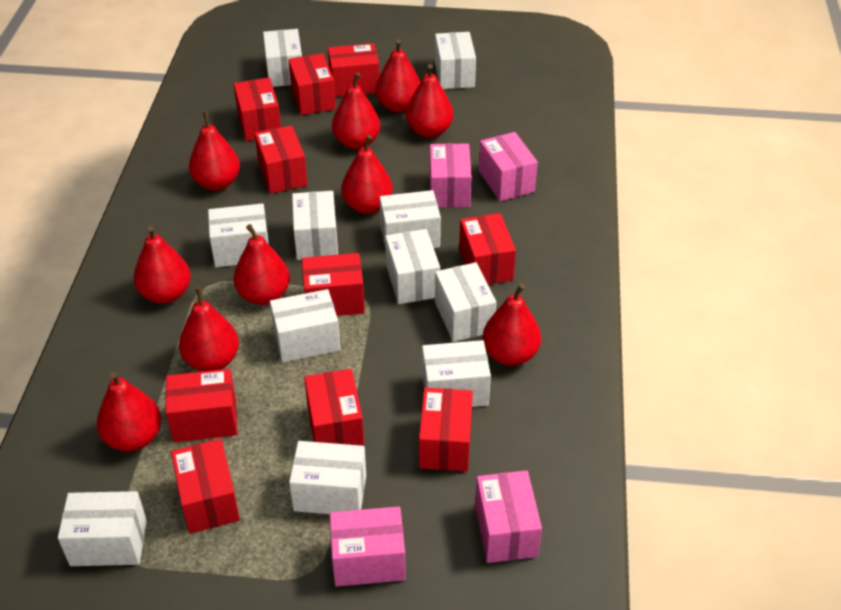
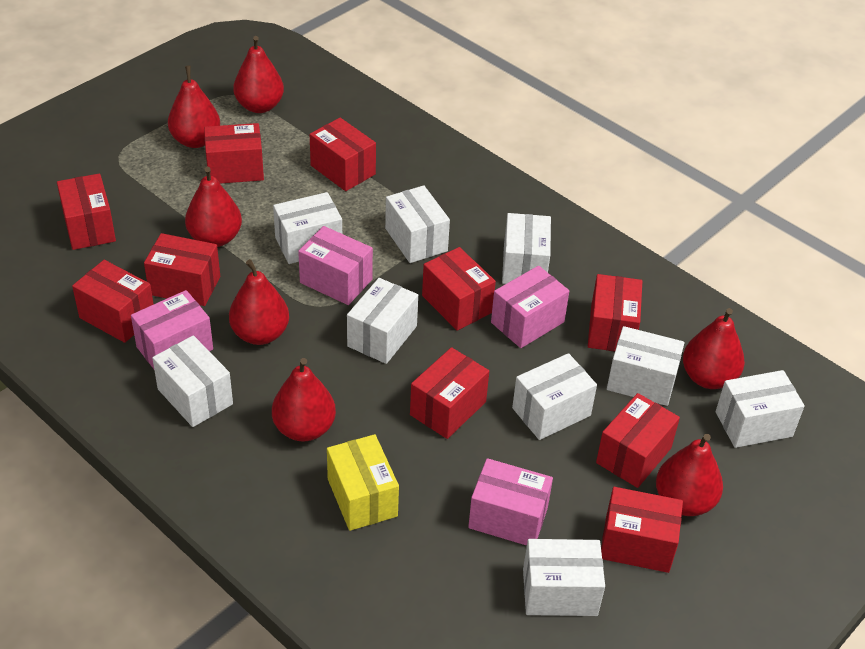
red pear: 10 -> 7
white box: 11 -> 9
yellow box: 0 -> 1

